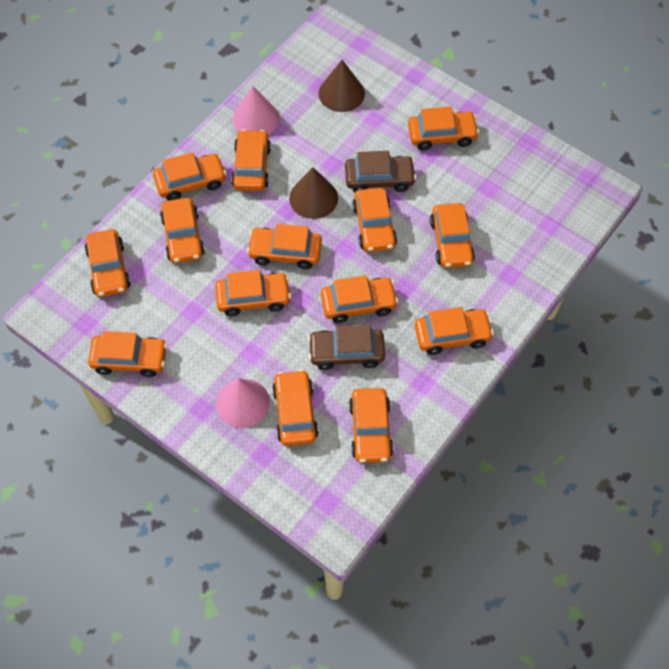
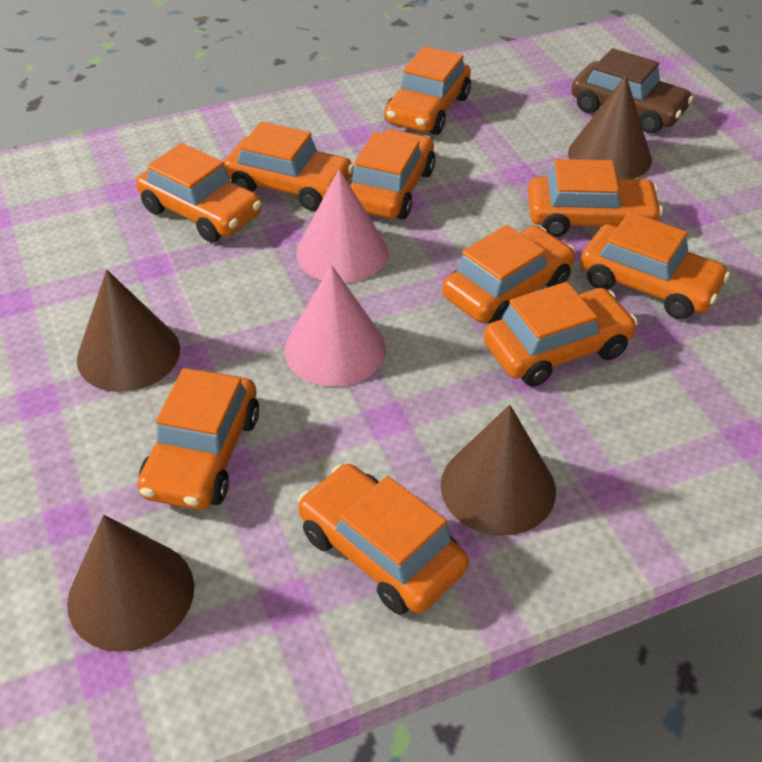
brown car: 2 -> 1
brown cone: 2 -> 4
orange car: 14 -> 10

